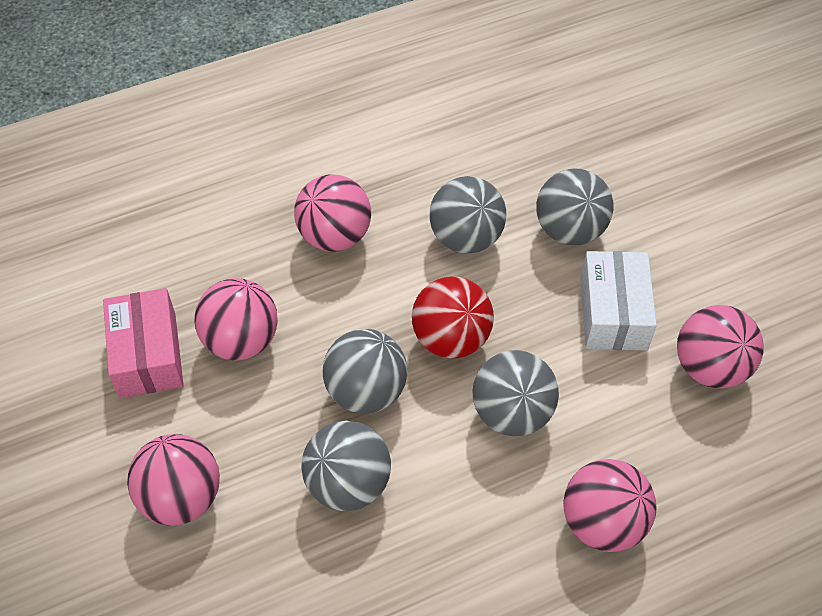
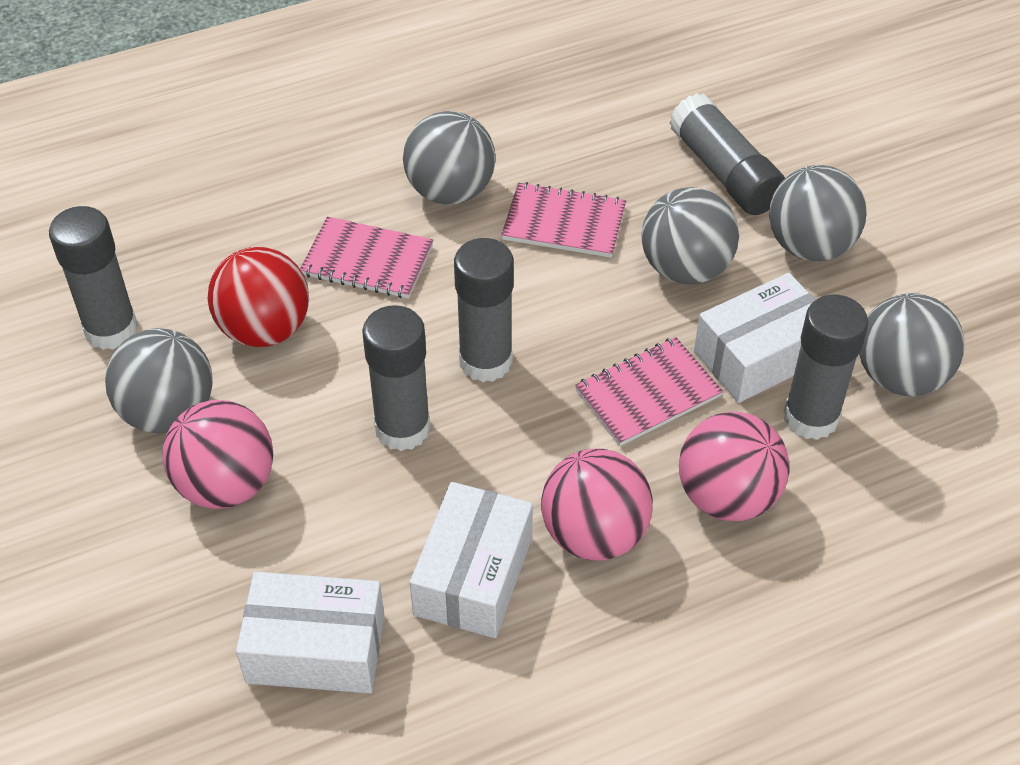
grey glue stick: 0 -> 5
pink ball: 5 -> 3
pink box: 1 -> 0
pink notebook: 0 -> 3
white box: 1 -> 3

